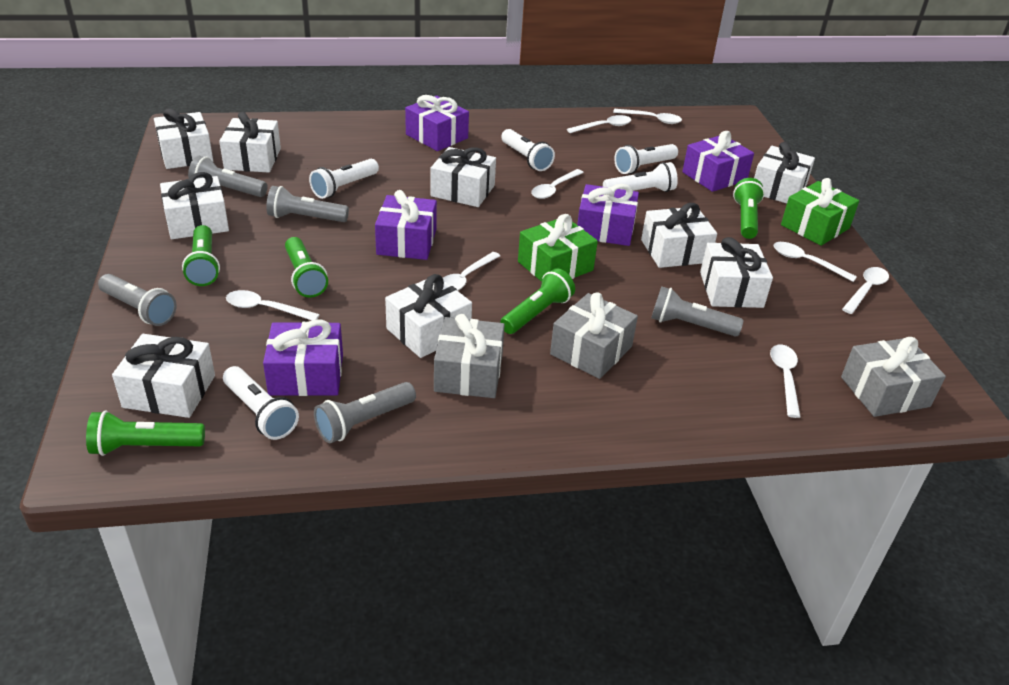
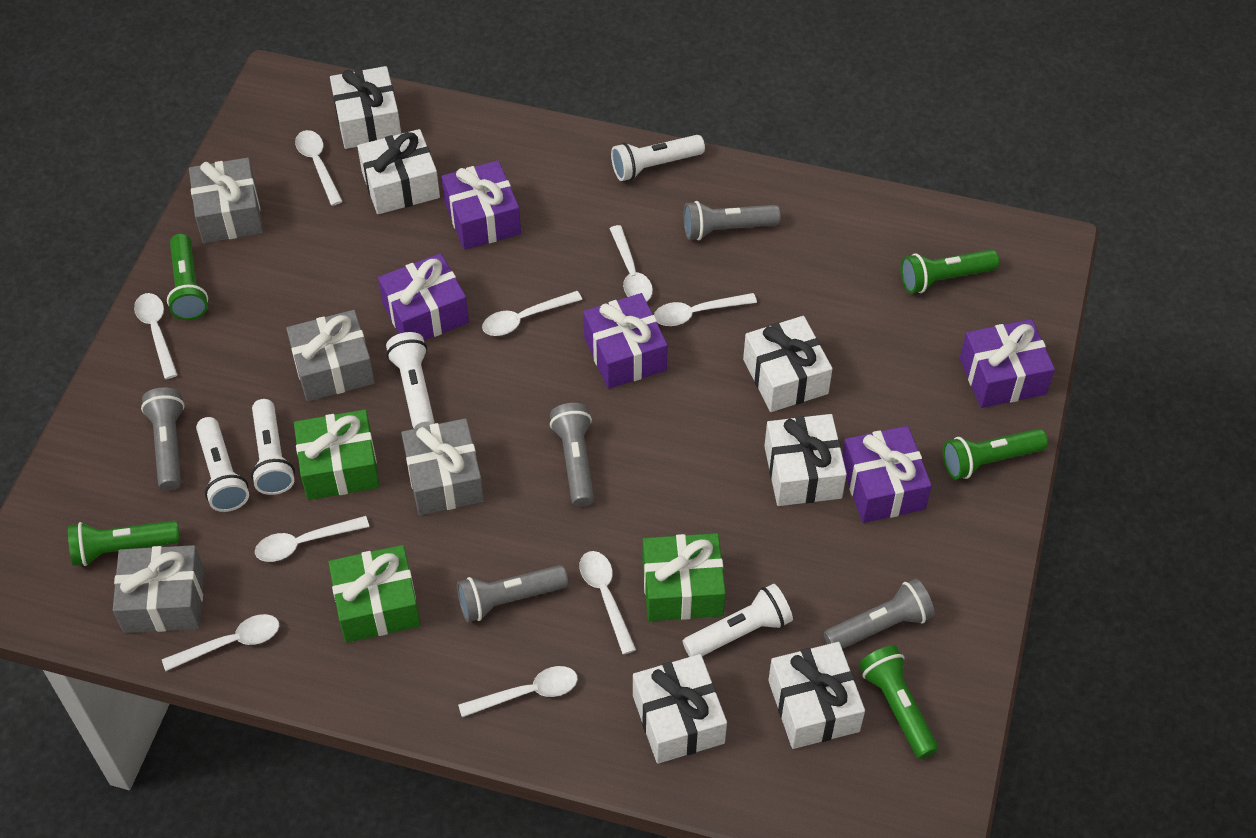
green gift: 2 -> 3
grey gift: 3 -> 4
white gift: 9 -> 6
white spoon: 8 -> 9

